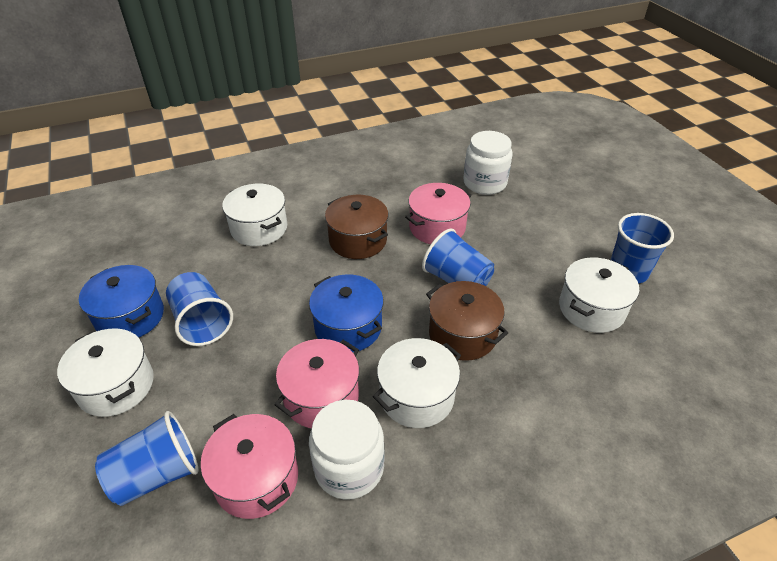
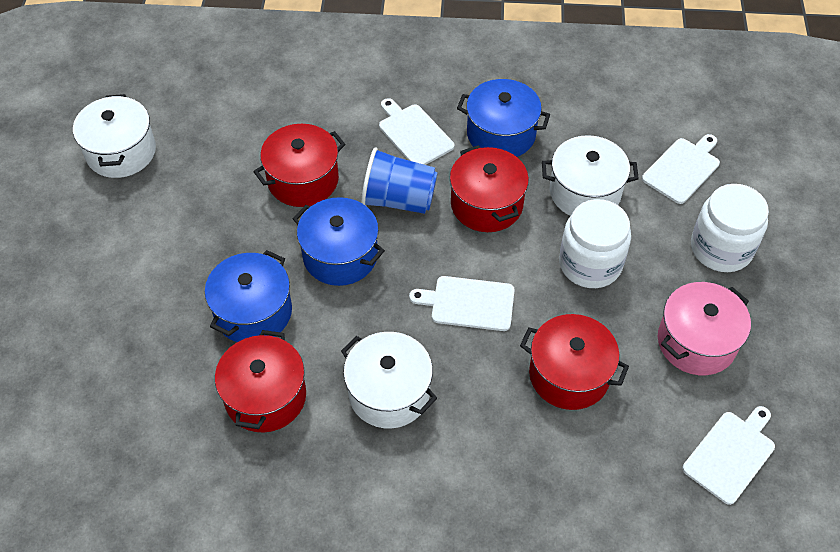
blue cup: 4 -> 1
blue pot: 2 -> 3
brown pot: 2 -> 0
pink pot: 3 -> 1
red pot: 0 -> 4
white cutting board: 0 -> 4
white pot: 4 -> 3

